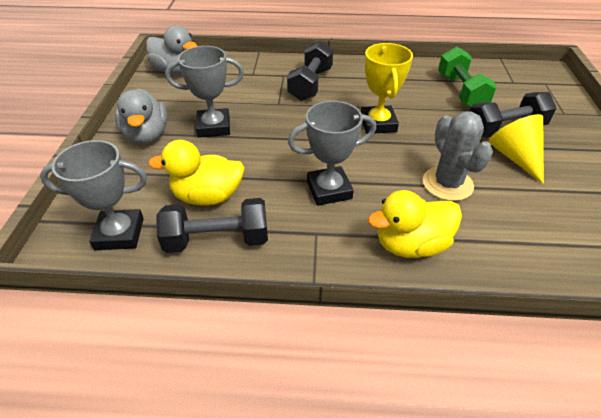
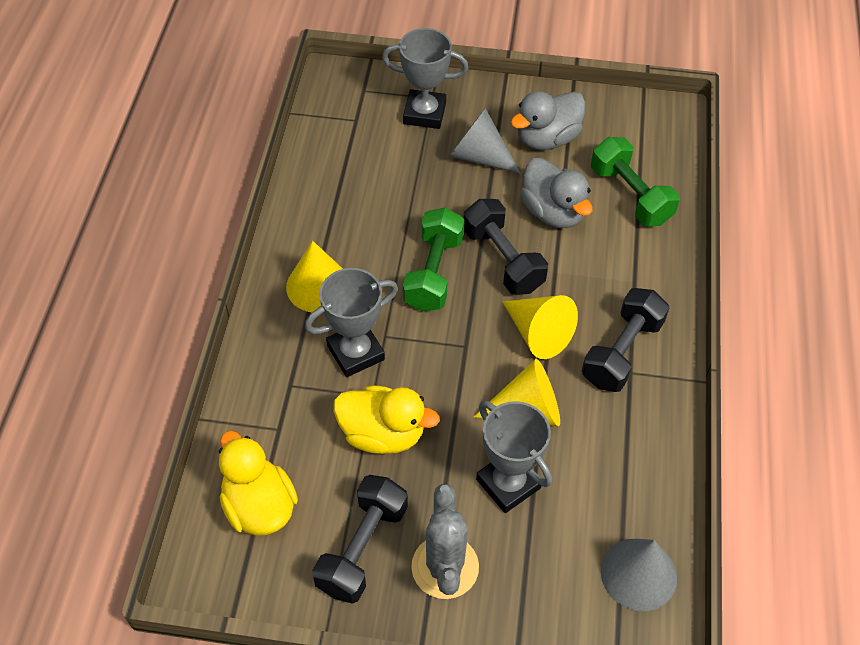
green dumbbell: 1 -> 2
grey cone: 0 -> 2
yellow cone: 1 -> 3
yellow trophy: 1 -> 0

